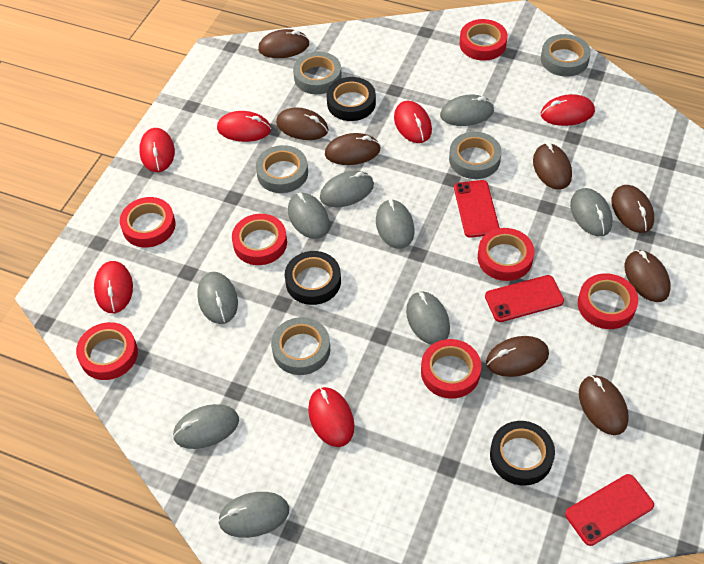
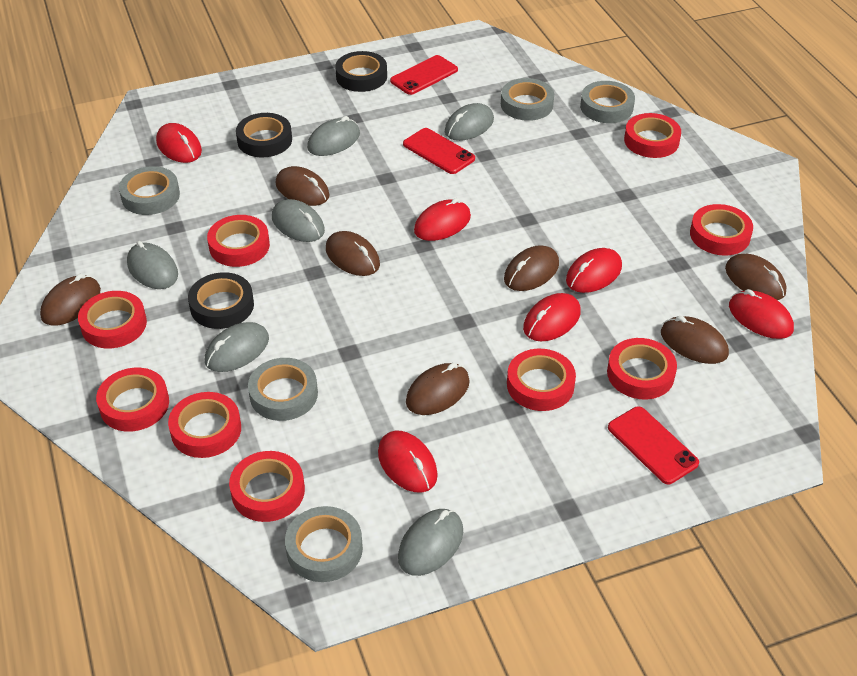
brown mouse: 8 -> 7
grey mouse: 9 -> 6
red tape: 7 -> 9

